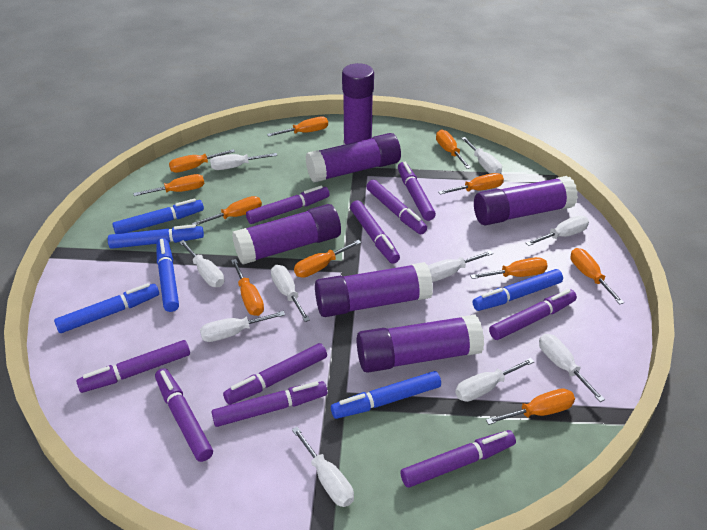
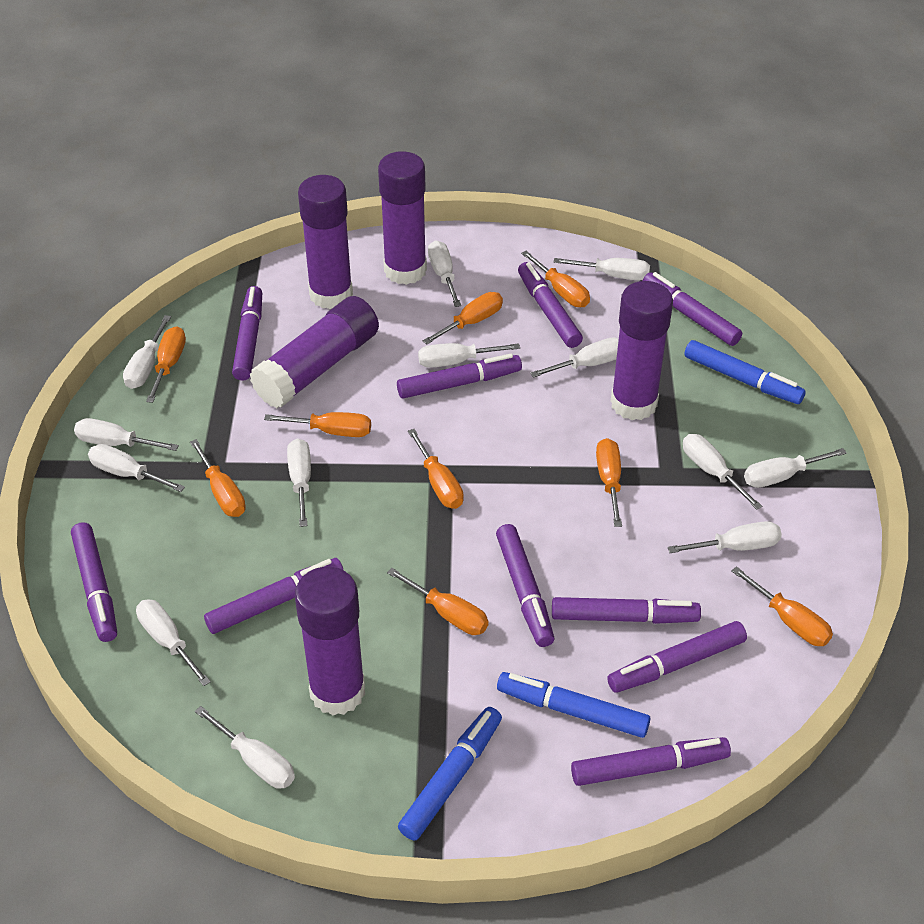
blue marker: 6 -> 3
orange screwdriver: 11 -> 9
purple glue stick: 6 -> 5
white screwdriver: 10 -> 13

